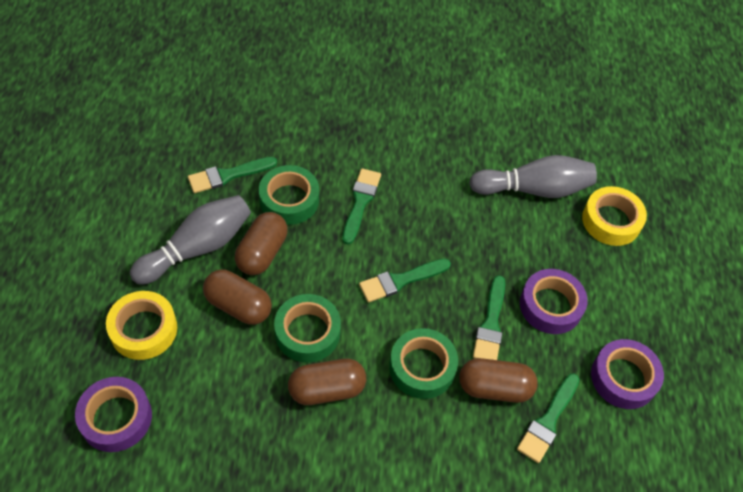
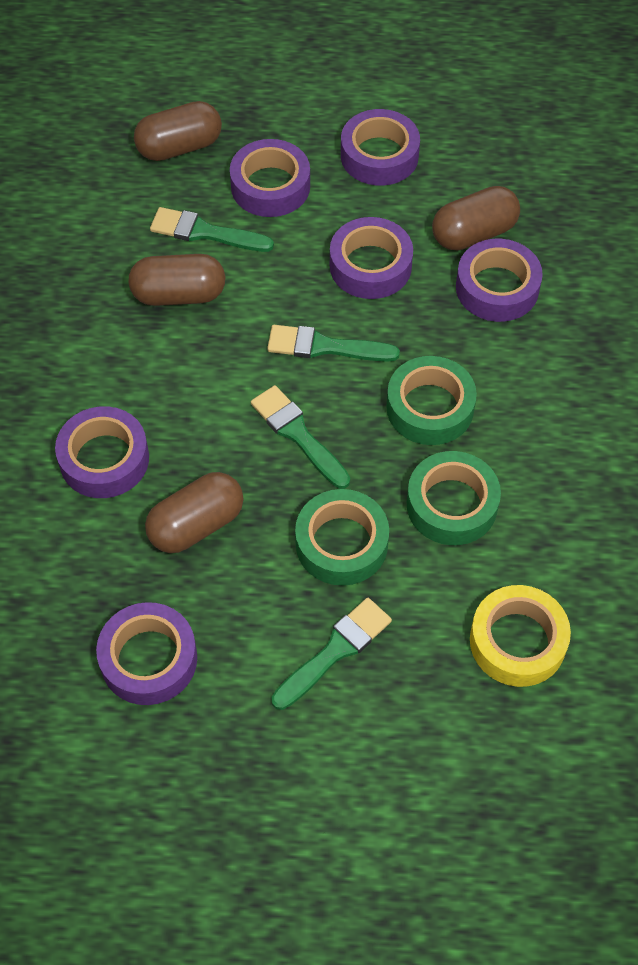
green brush: 5 -> 4
grey bowling pin: 2 -> 0
purple tape: 3 -> 6
yellow tape: 2 -> 1

